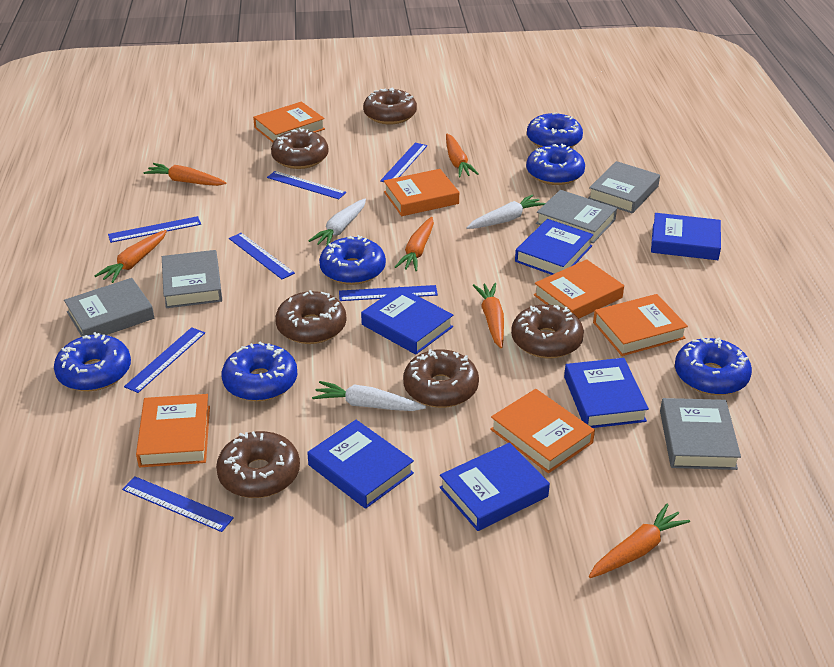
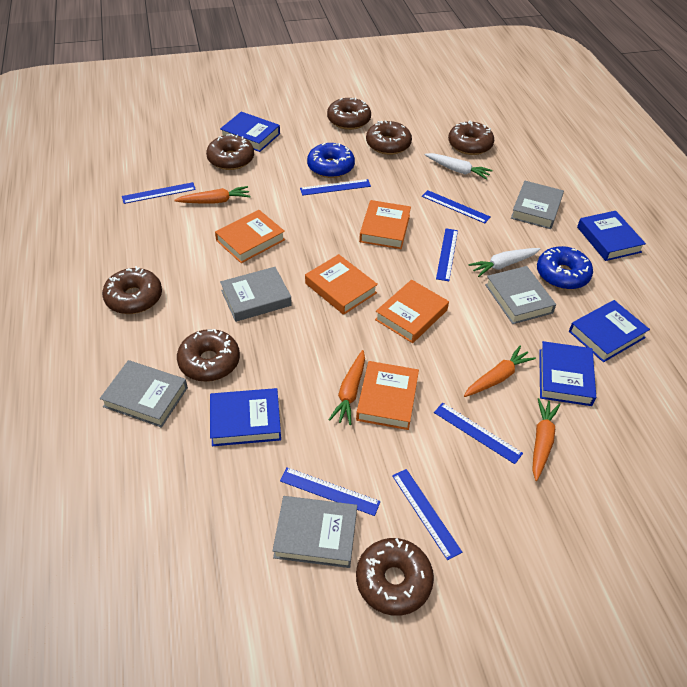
blue book: 6 -> 5
blue donut: 6 -> 2
brown donut: 6 -> 7
orange book: 6 -> 5
orange carrot: 6 -> 4
white carrot: 3 -> 2

